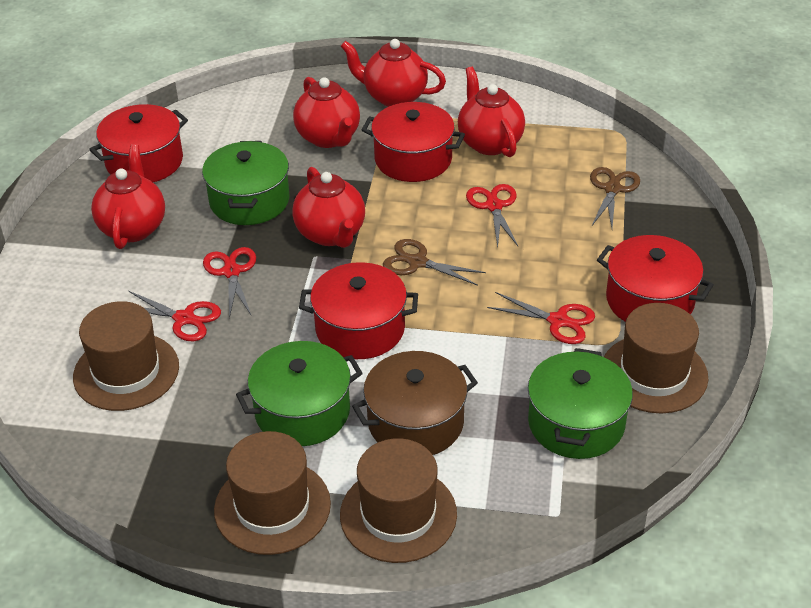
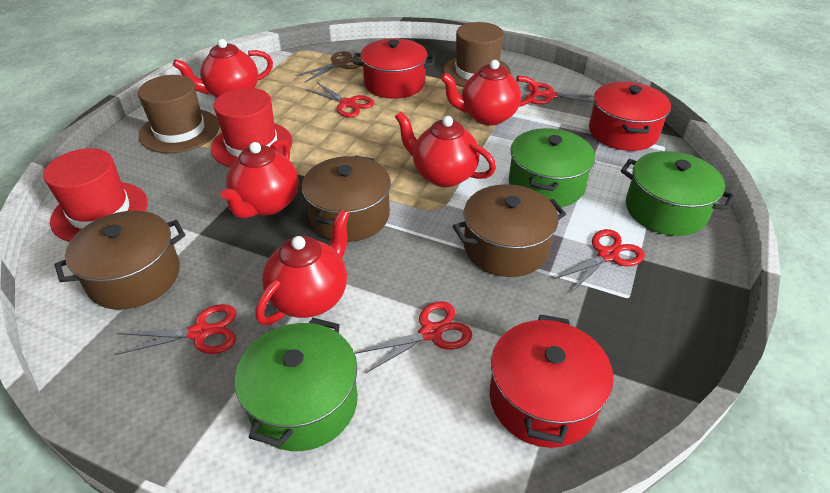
brown hat: 4 -> 2
brown pot: 1 -> 3
brown scissors: 2 -> 1
red hat: 0 -> 2
red pot: 4 -> 3
red scissors: 4 -> 5

